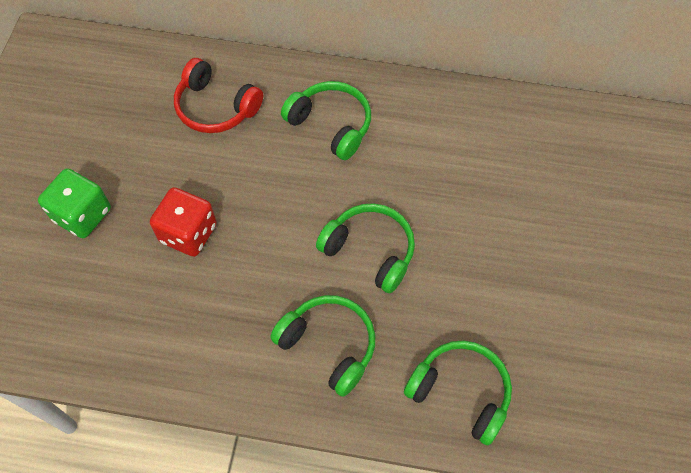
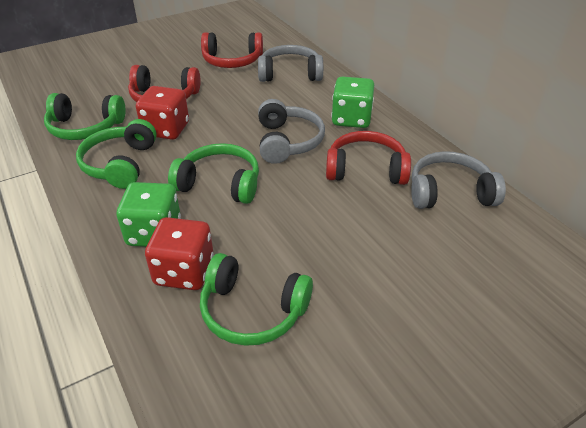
green dice: 1 -> 2
grey headphones: 0 -> 3
red dice: 1 -> 2
red headphones: 1 -> 3

